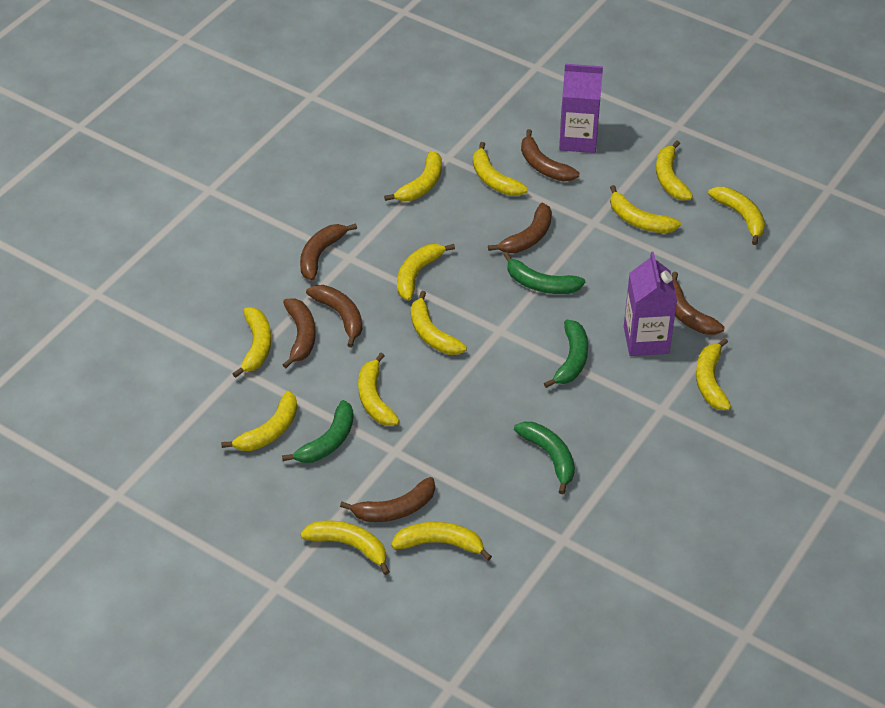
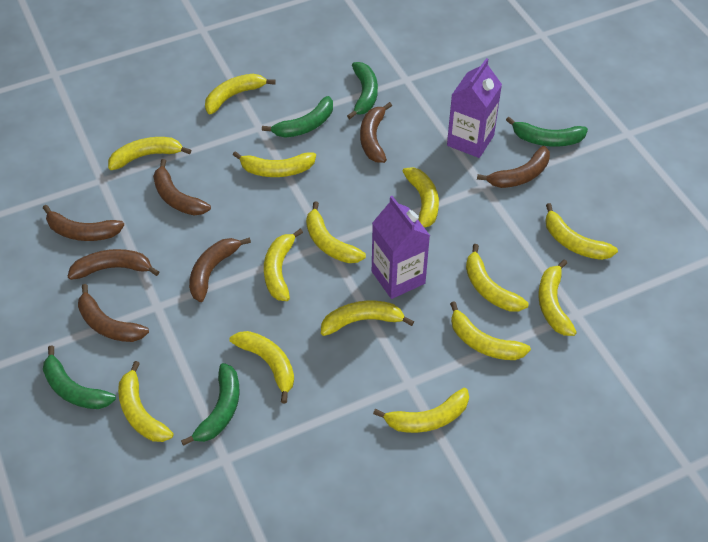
green banana: 4 -> 5
yellow banana: 13 -> 14

